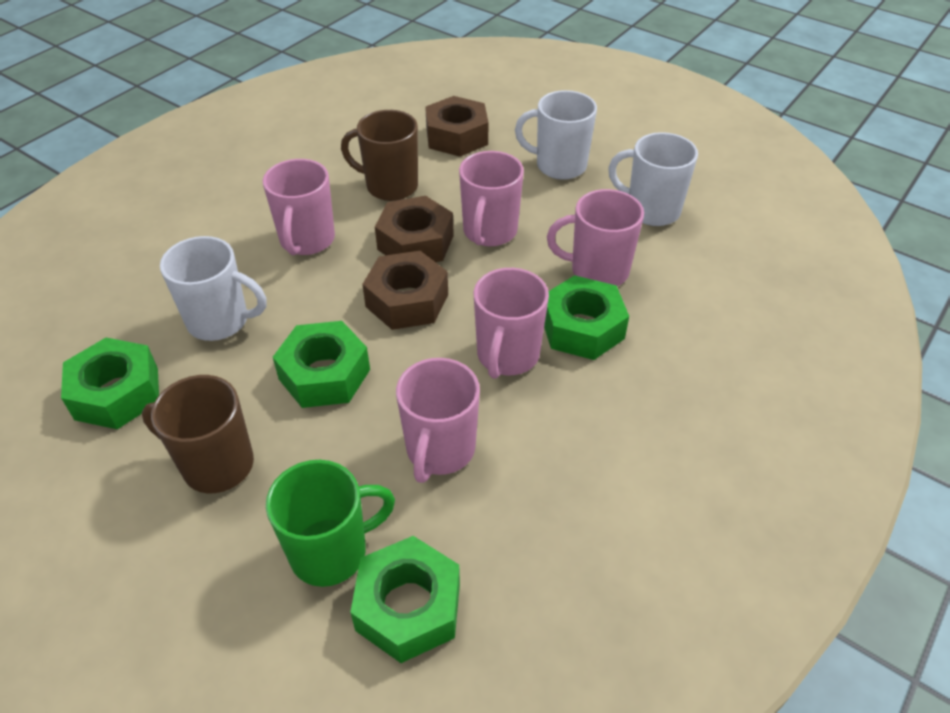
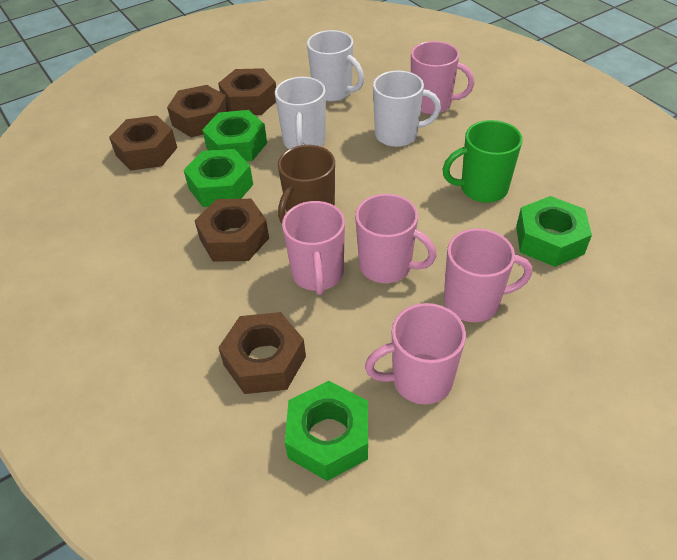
brown mug: 2 -> 1
brown nut: 3 -> 5

